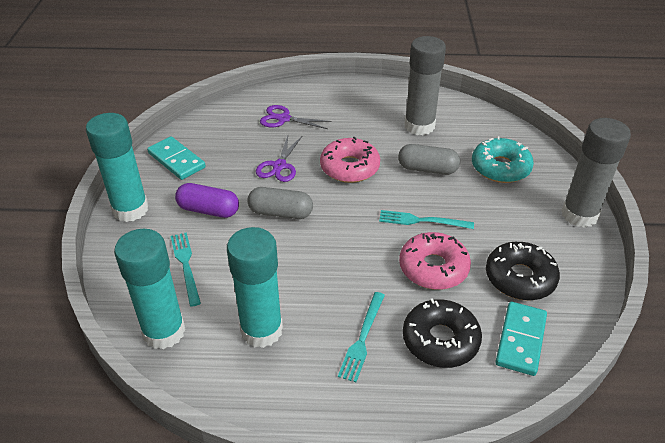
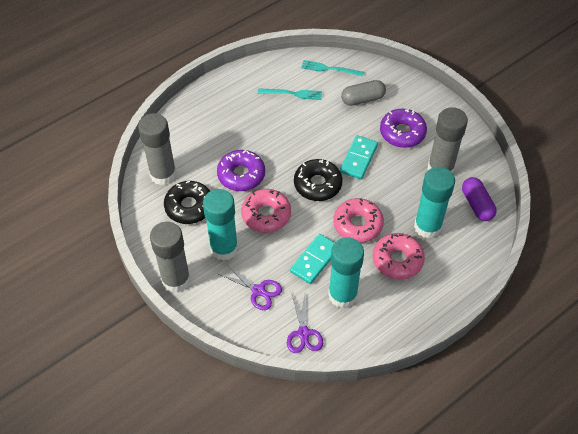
grey capsule: 2 -> 1
grey glue stick: 2 -> 3
pink donut: 2 -> 3
purple donut: 0 -> 2
turquoise donut: 1 -> 0
turquoise fork: 3 -> 2

